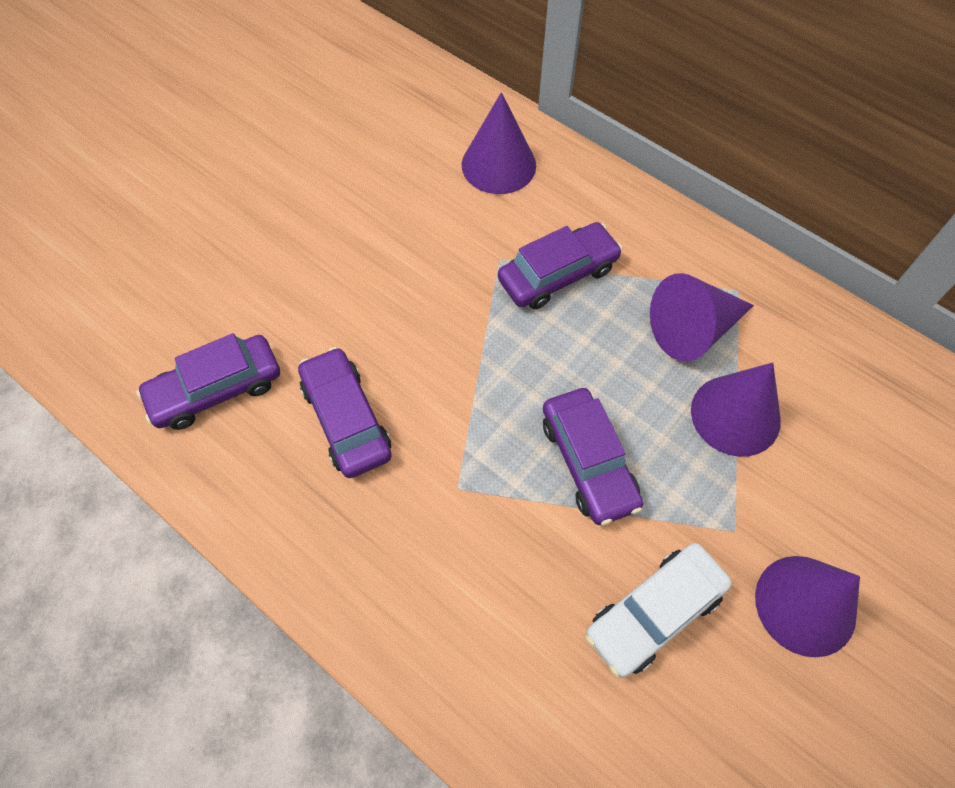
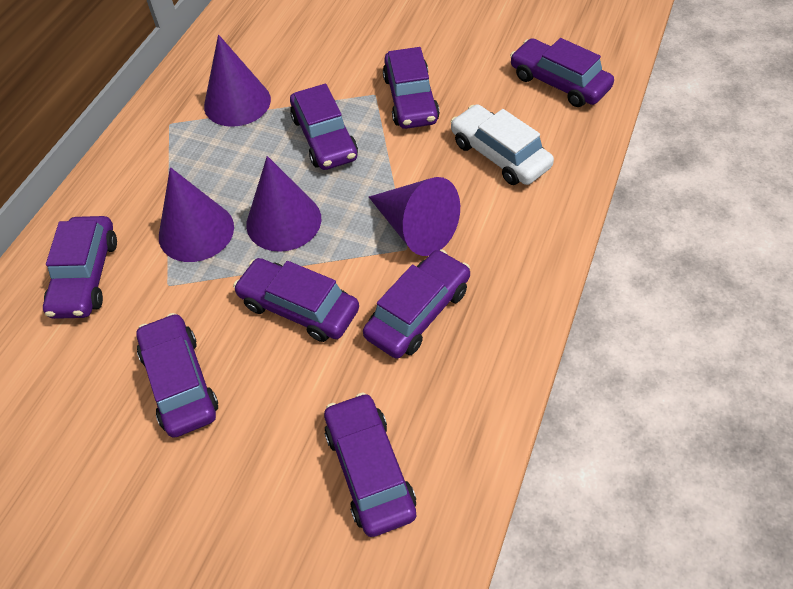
purple car: 4 -> 8

